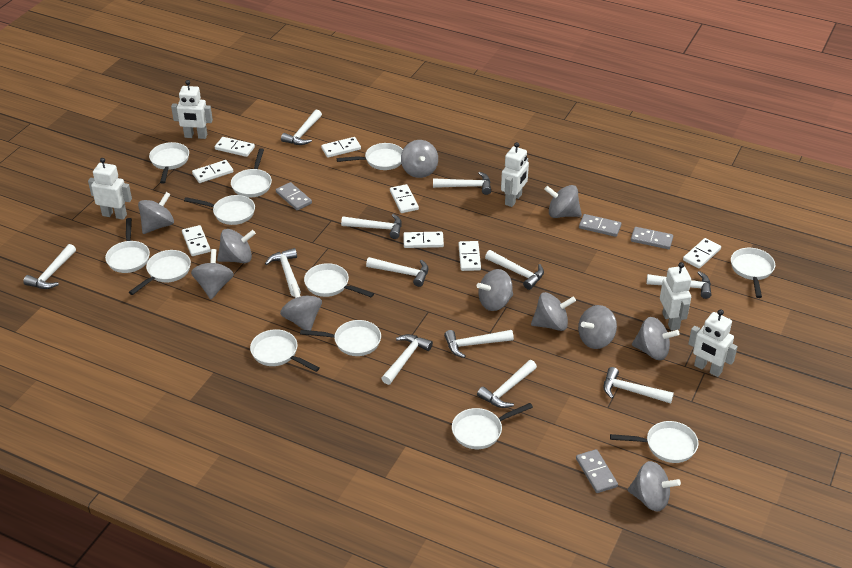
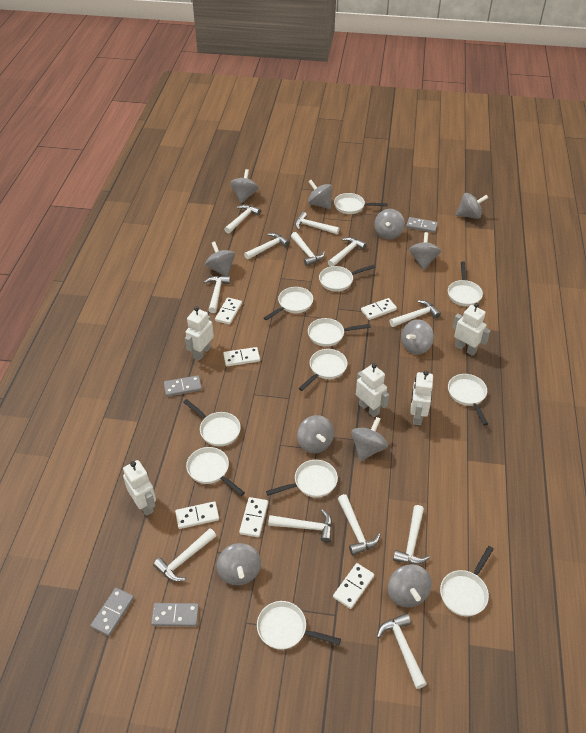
white domino: 8 -> 6

